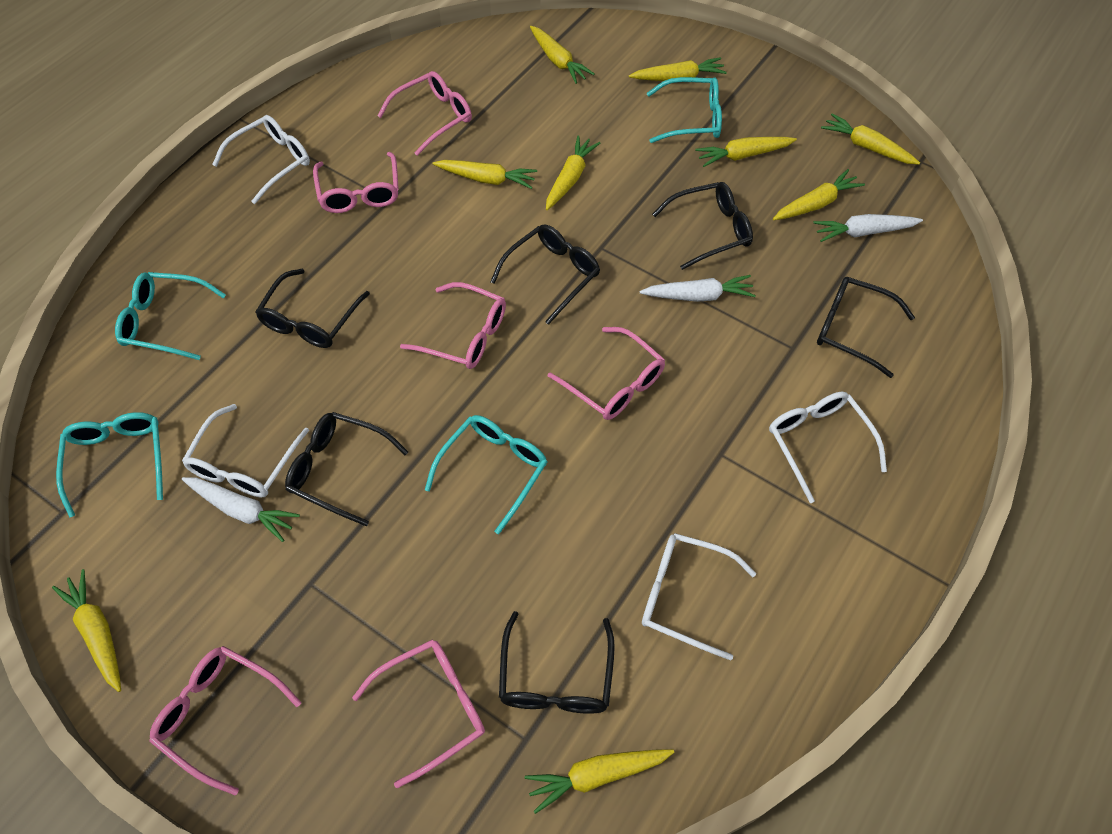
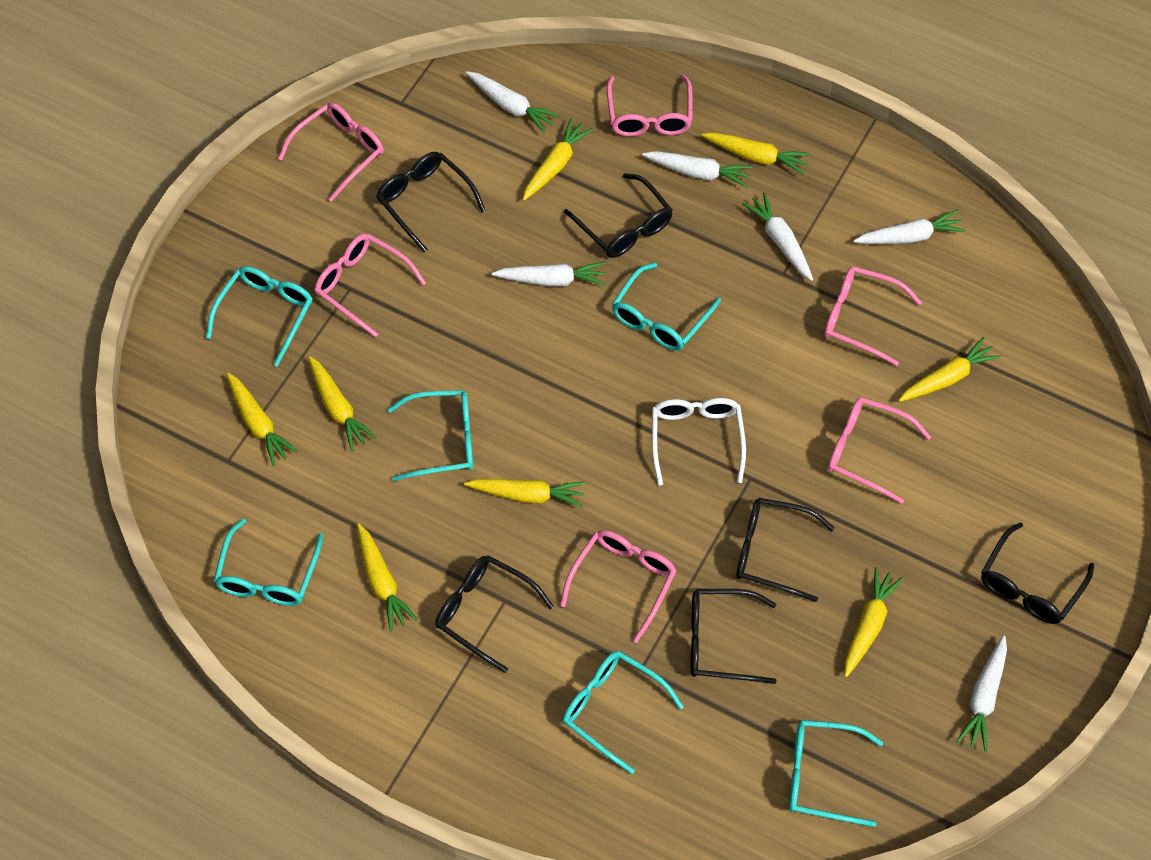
turquoise glasses: 4 -> 6
white carrot: 3 -> 6
white glasses: 4 -> 1
yellow carrot: 9 -> 8

